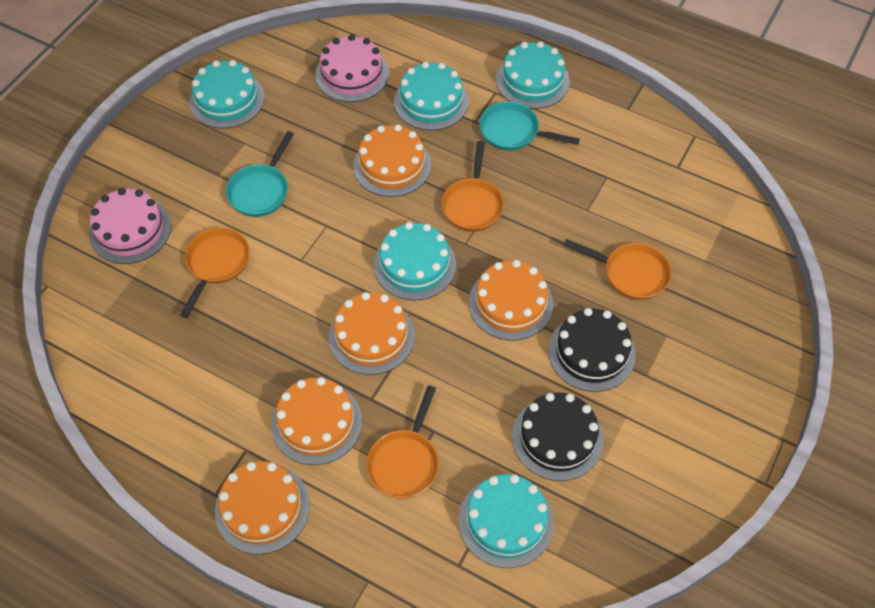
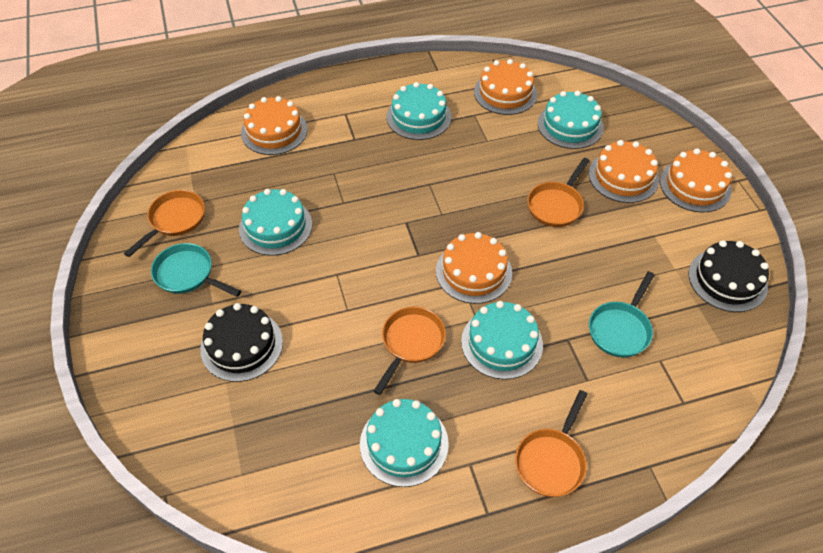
pink cake: 2 -> 0

